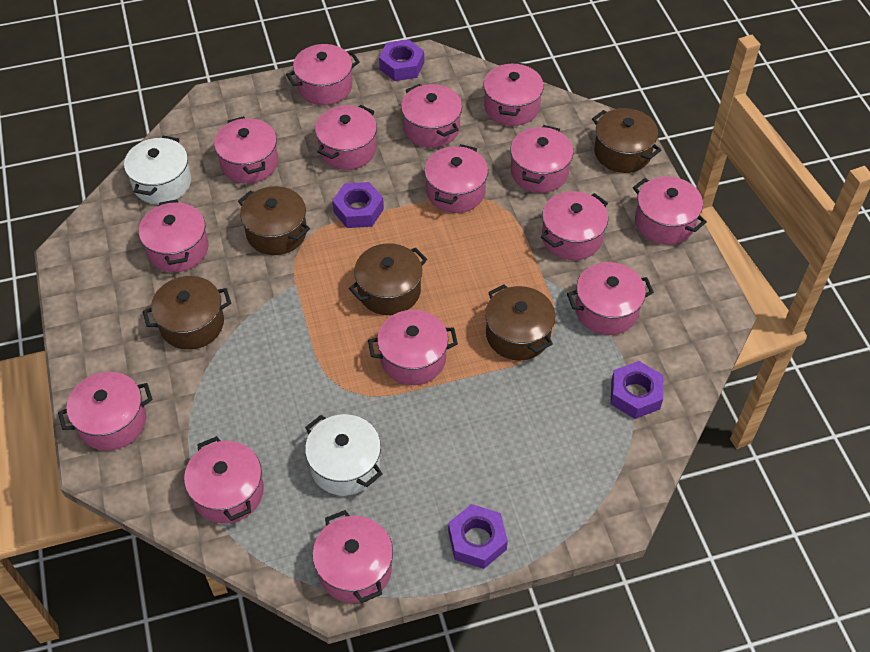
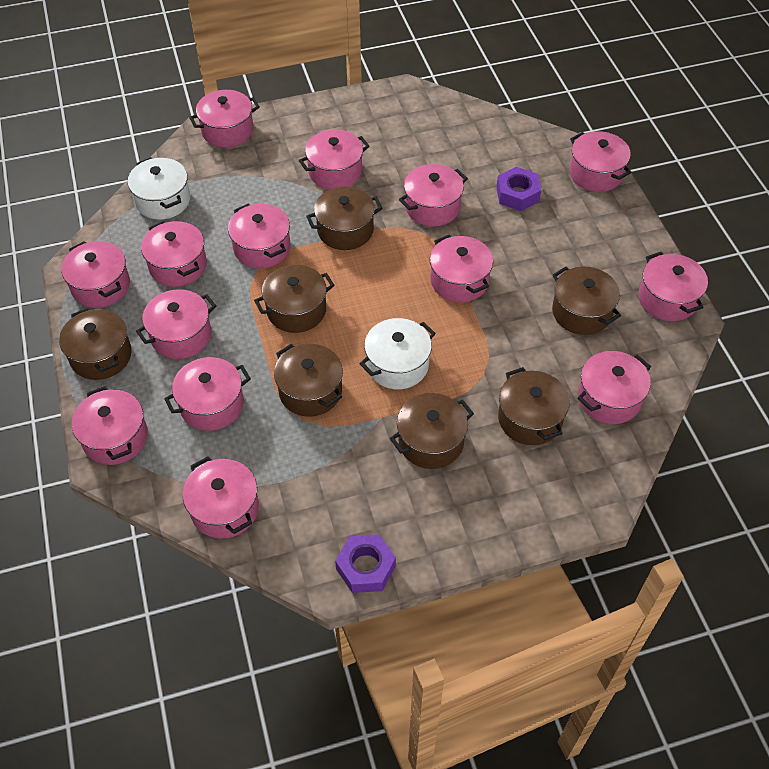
brown pot: 5 -> 7
pink pot: 15 -> 14
purple nut: 4 -> 2

